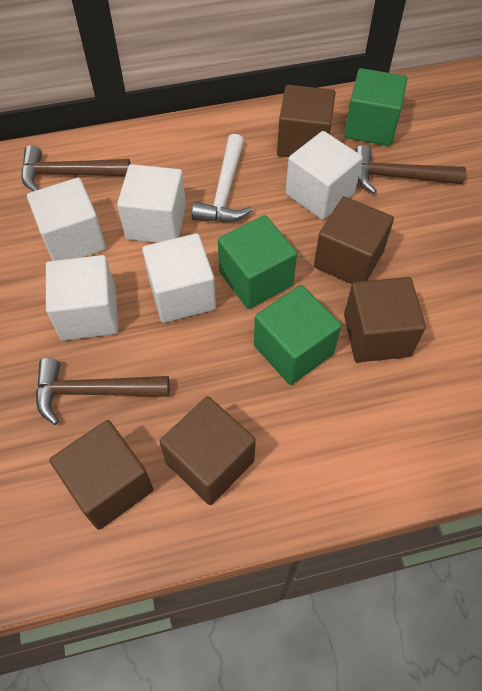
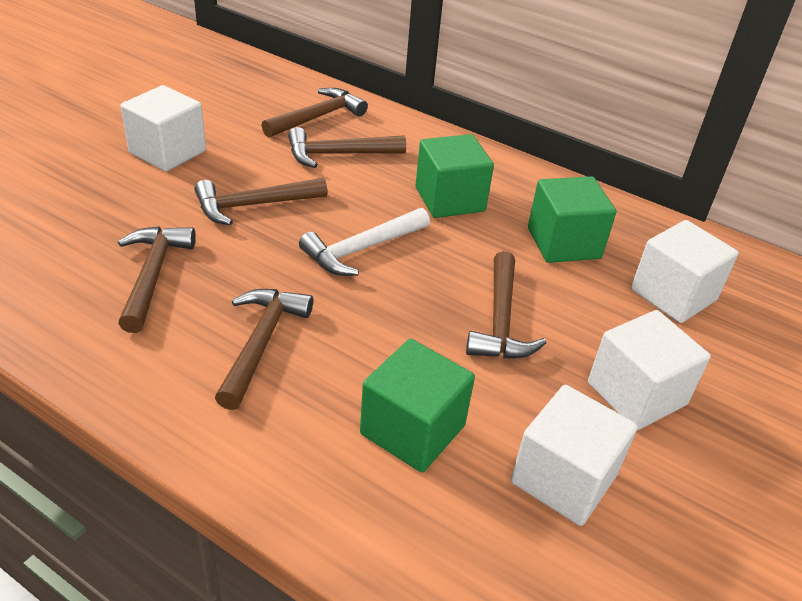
brown cube: 5 -> 0
brown hammer: 3 -> 6
white cube: 5 -> 4

